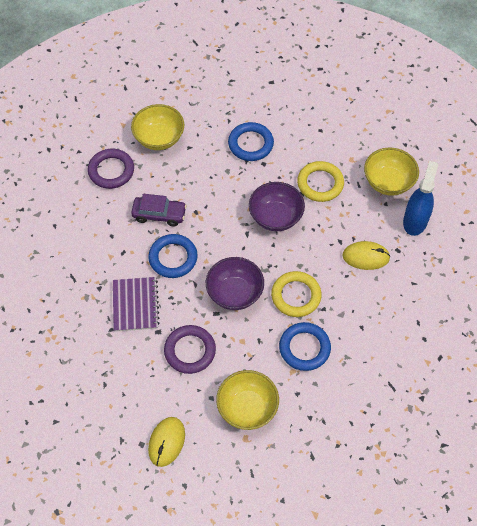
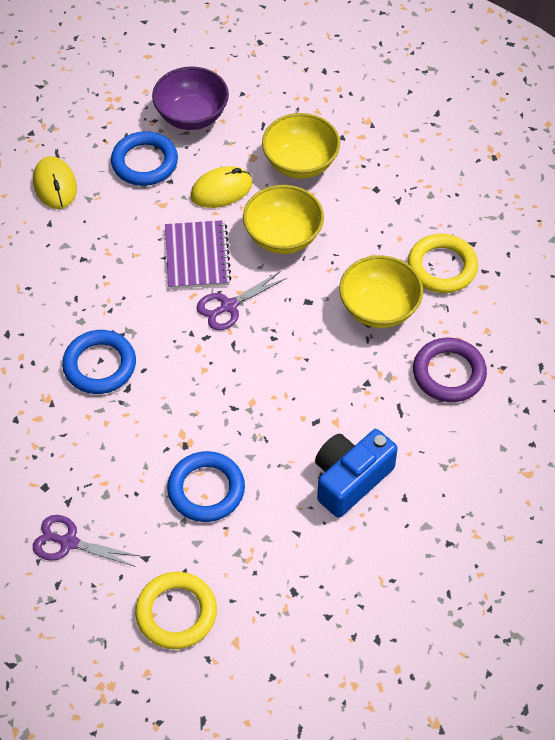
blue camera: 0 -> 1
blue spray bottle: 1 -> 0
purple bowl: 2 -> 1
purple car: 1 -> 0
purple ring: 2 -> 1
purple scissors: 0 -> 2

